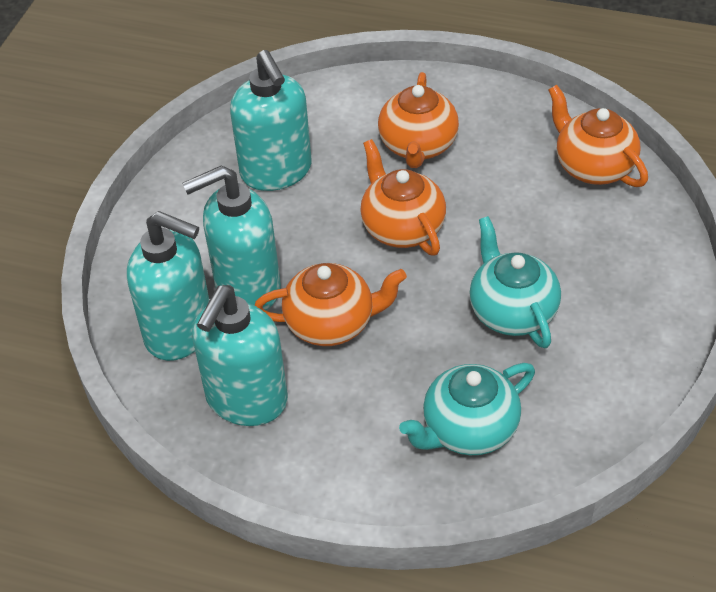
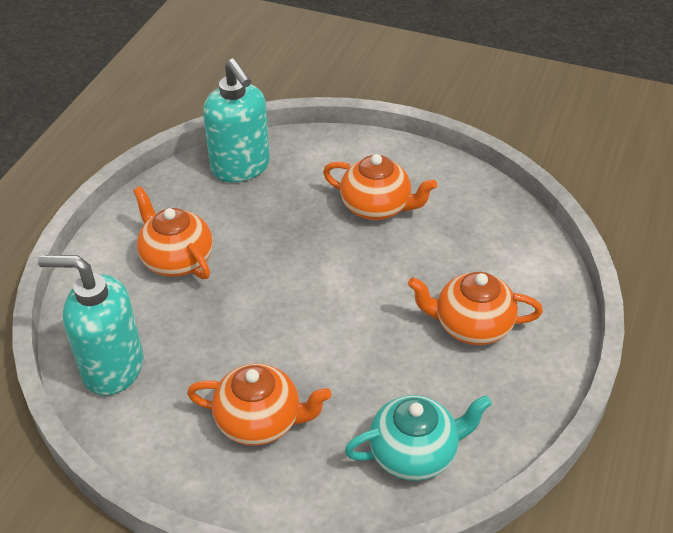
turquoise soap dispenser: 4 -> 2
turquoise teapot: 2 -> 1

